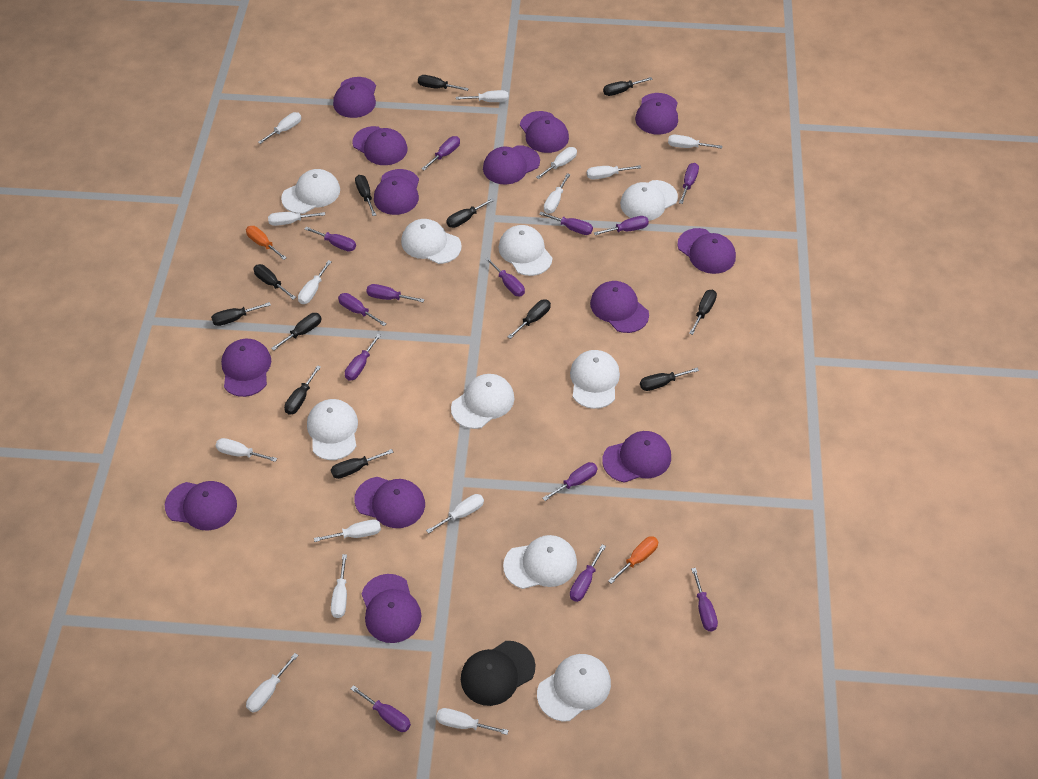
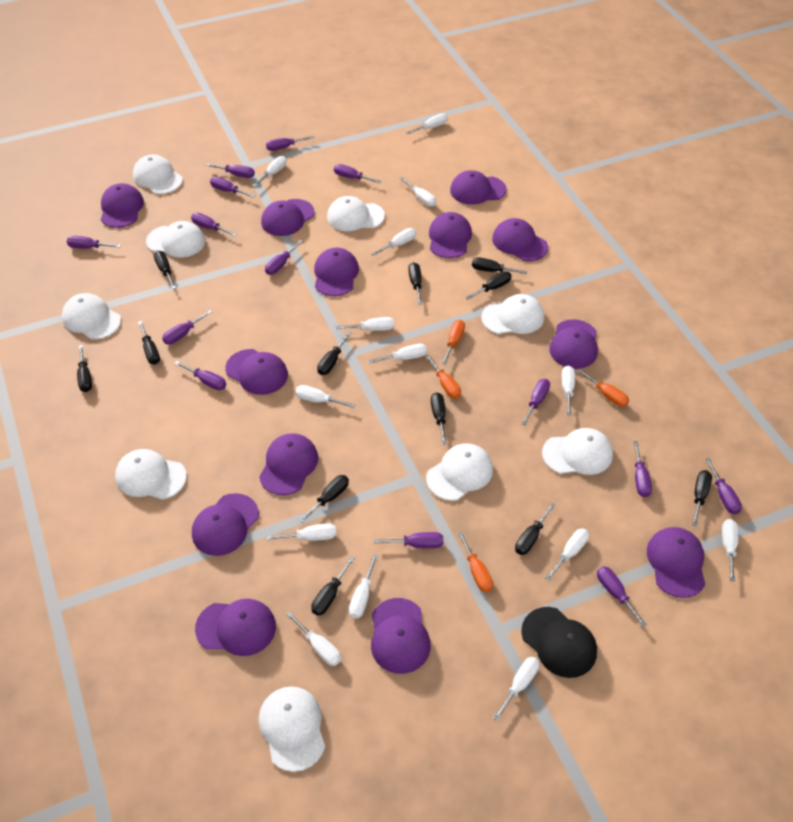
orange screwdriver: 2 -> 4
purple screwdriver: 13 -> 14

